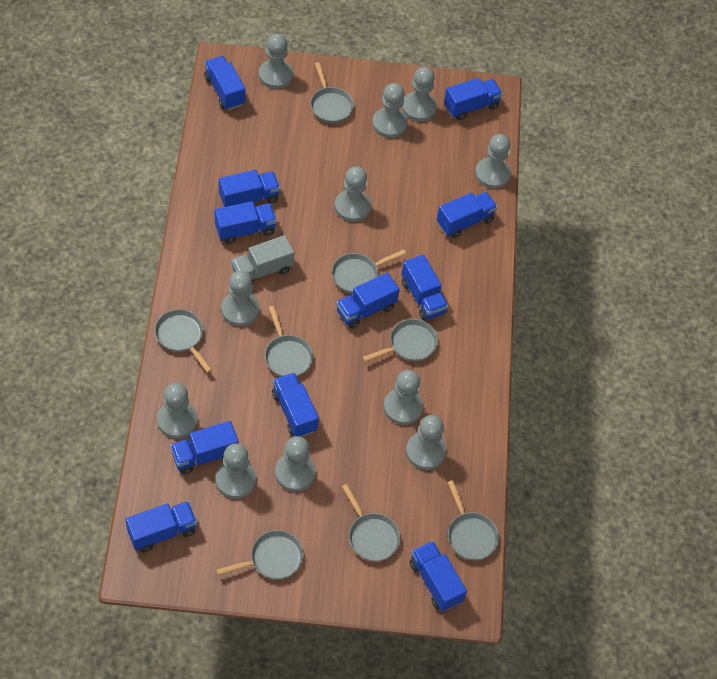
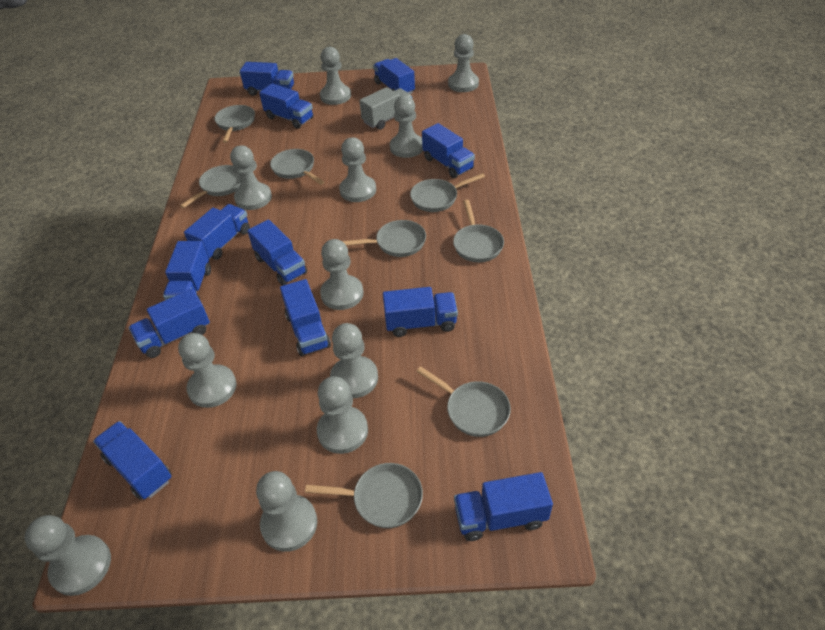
blue truck: 11 -> 12

